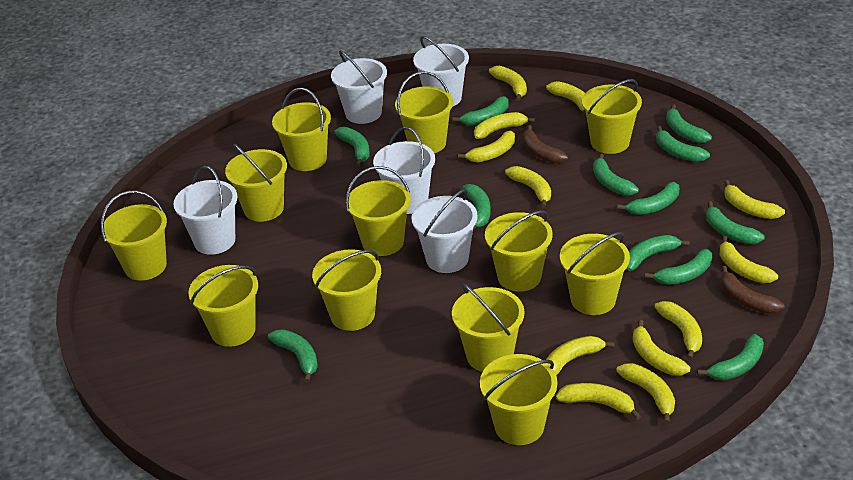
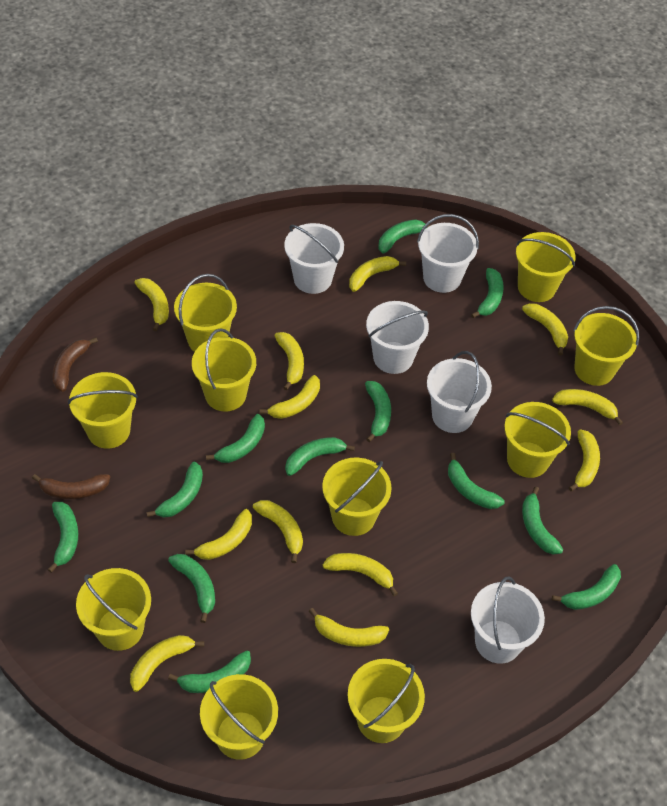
yellow bucket: 12 -> 10

